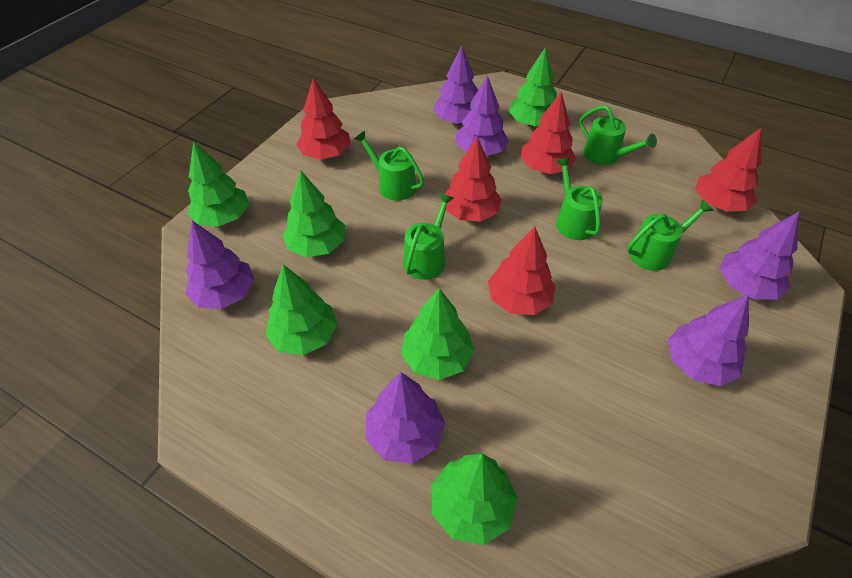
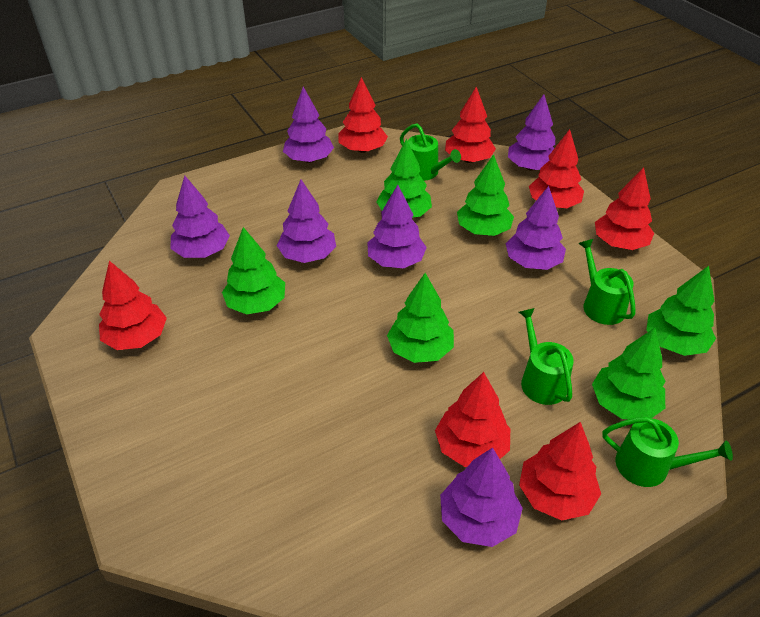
green watering can: 5 -> 4
purple tree: 6 -> 7
red tree: 5 -> 7

